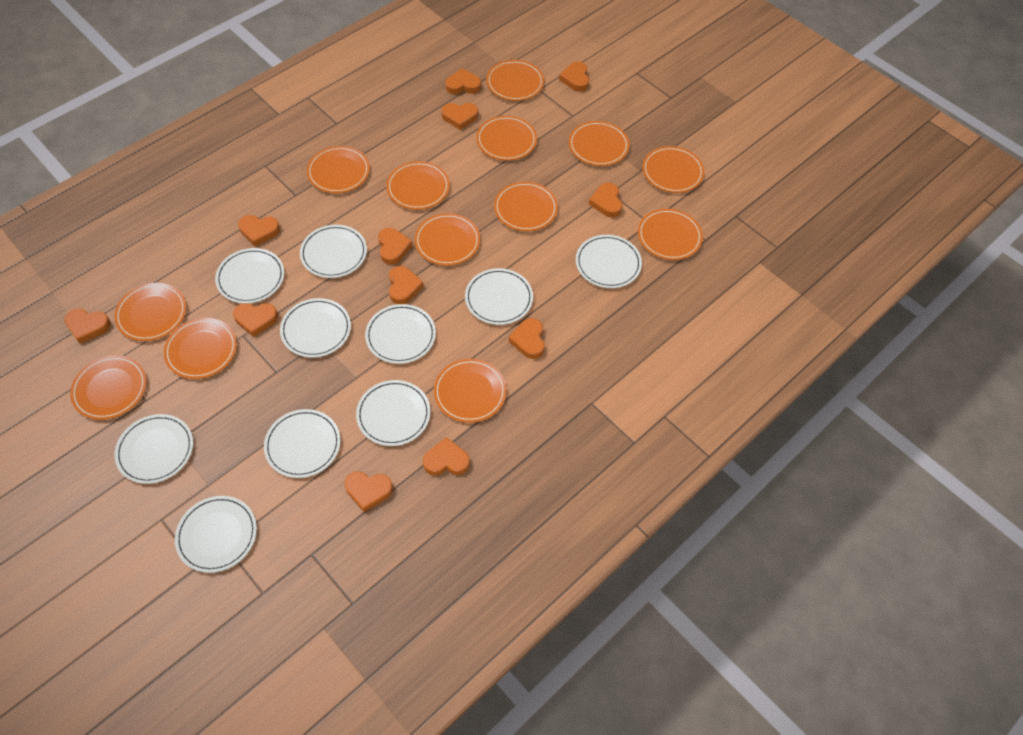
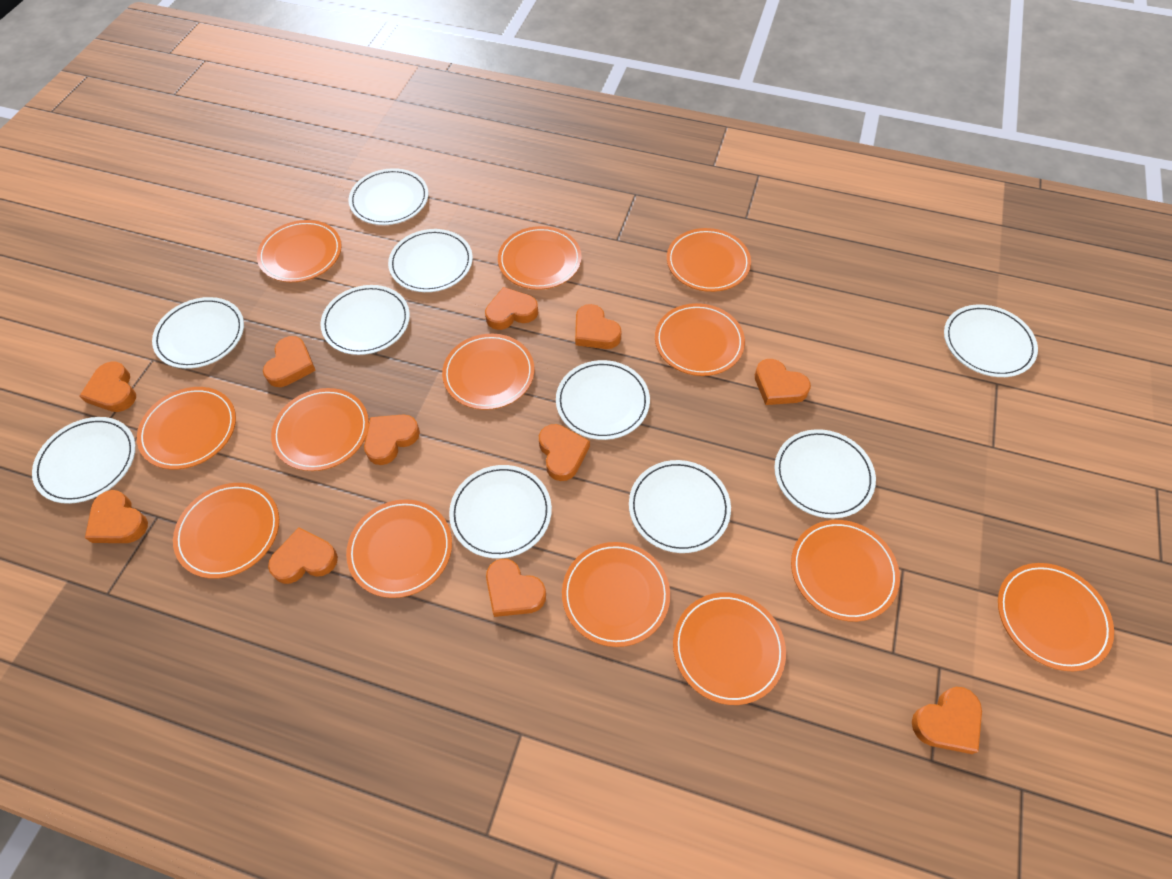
orange heart: 12 -> 11

